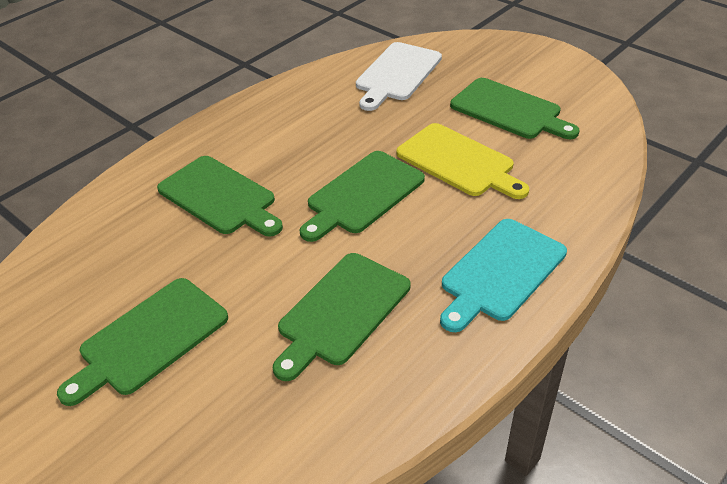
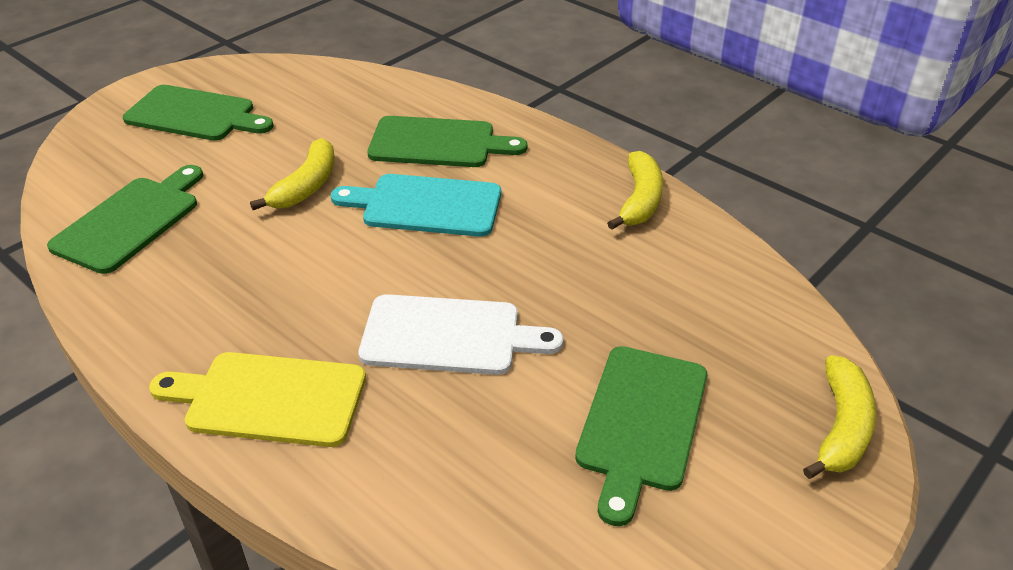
green cutting board: 5 -> 4
yellow banana: 0 -> 3

